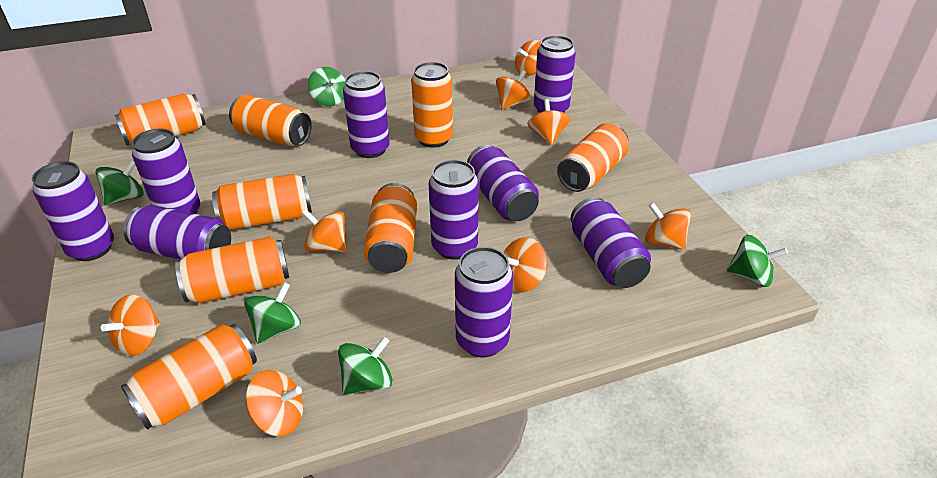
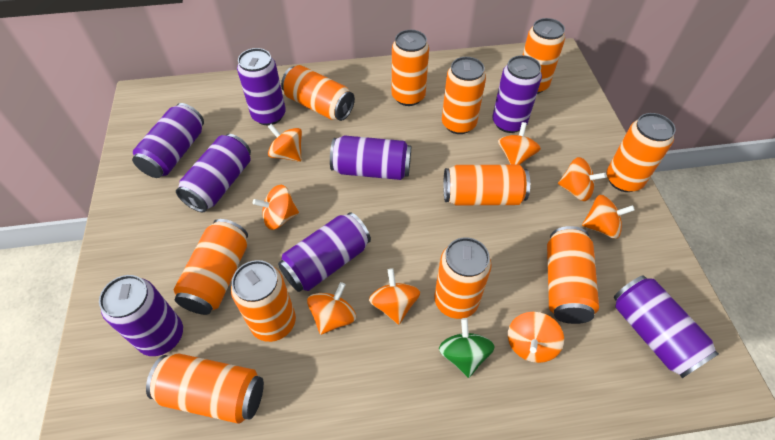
green spinning top: 5 -> 1
orange can: 8 -> 11
purple can: 9 -> 8

